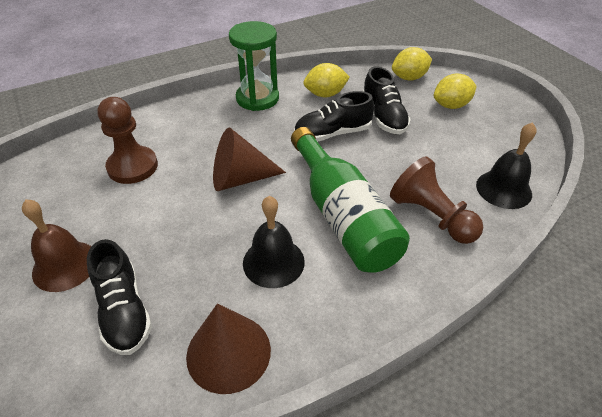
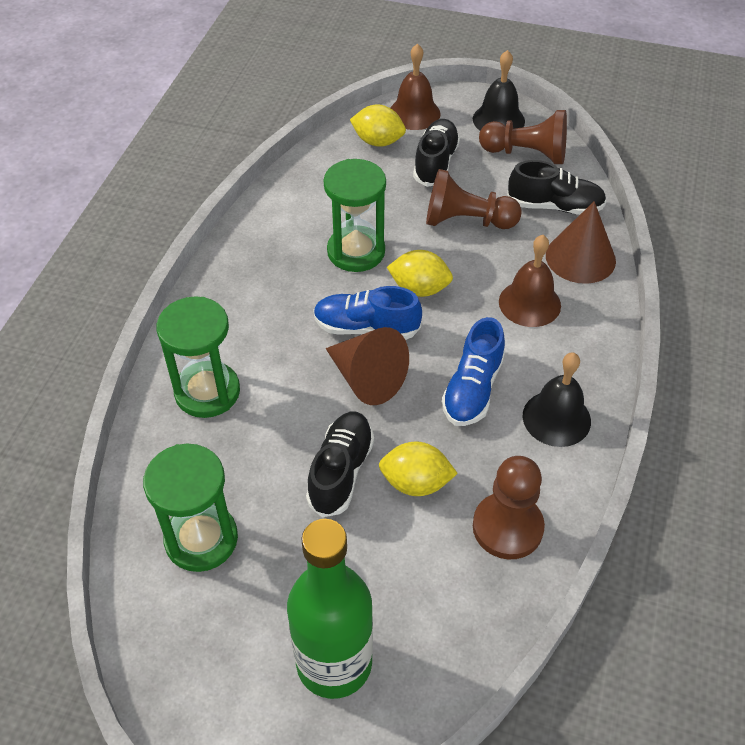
blue shoe: 0 -> 2
brown bell: 1 -> 2
brown pawn: 2 -> 3
green hourglass: 1 -> 3

